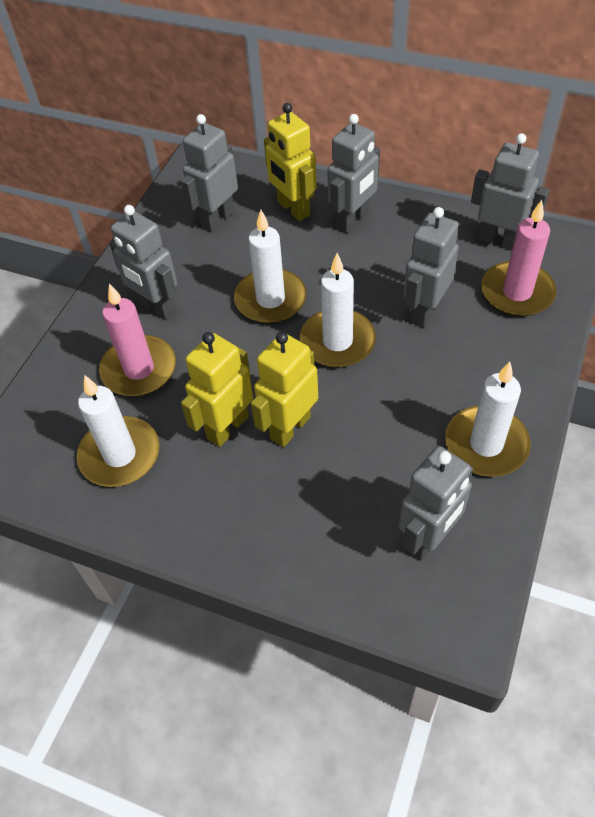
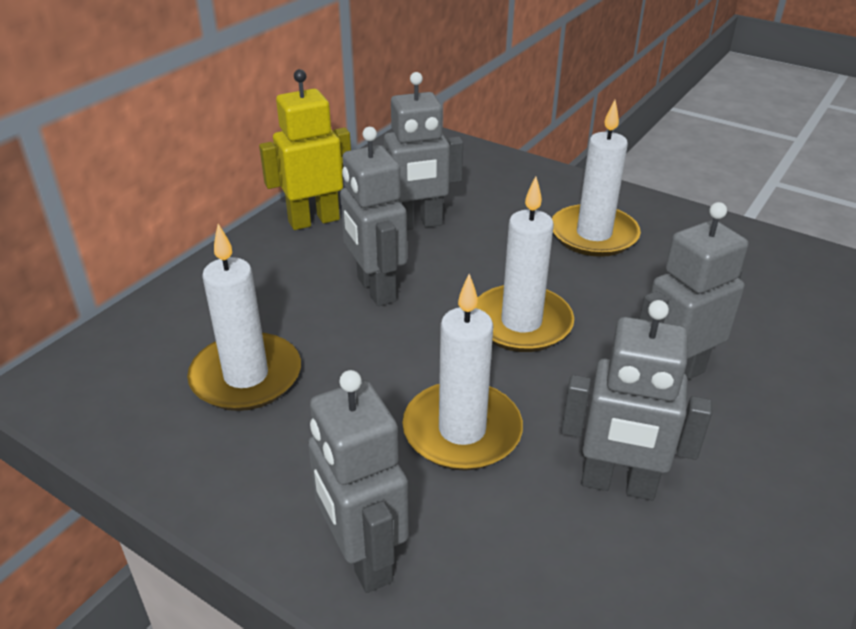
grey robot: 6 -> 5
pink candle: 2 -> 0
yellow robot: 3 -> 1

